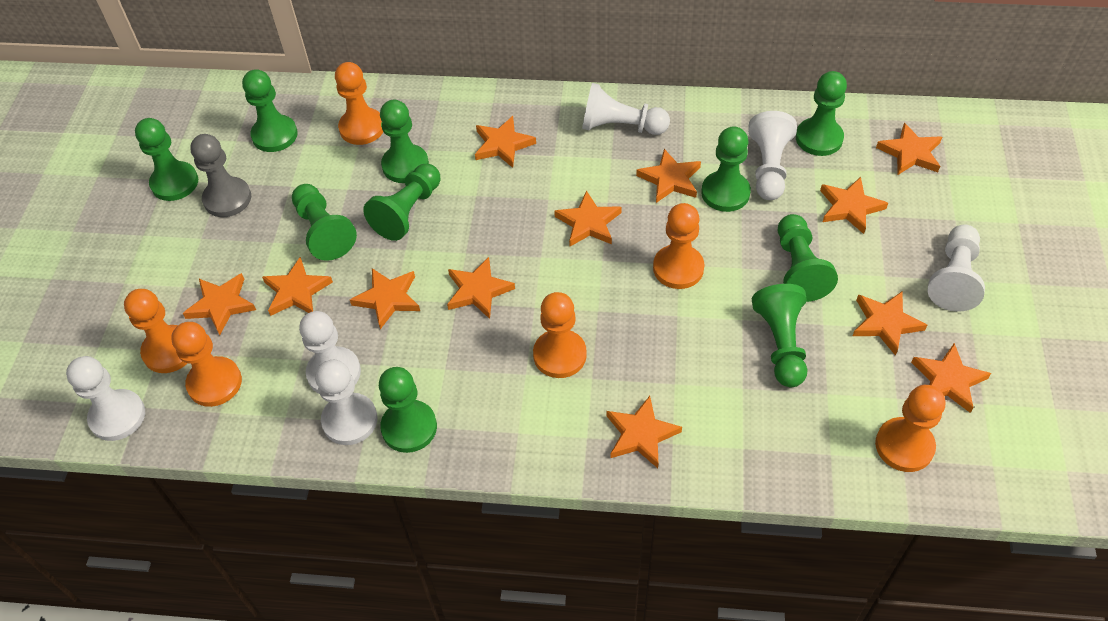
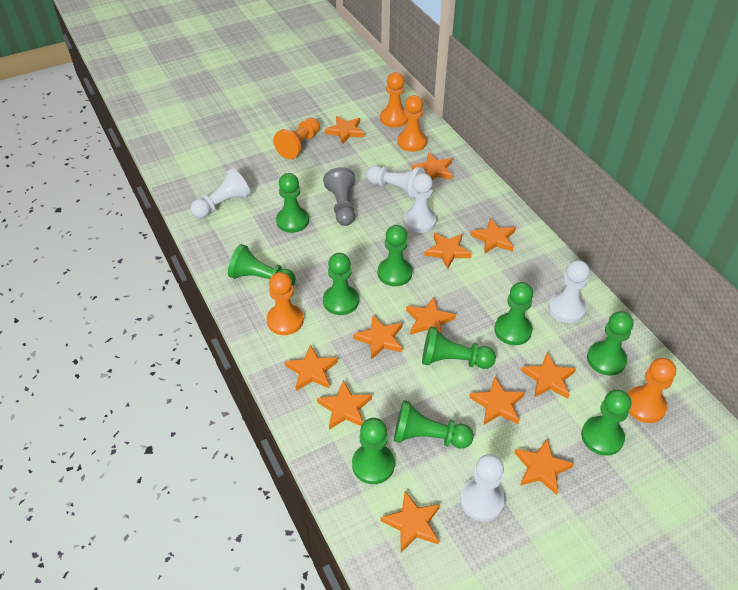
orange pawn: 6 -> 5
white pawn: 6 -> 5

